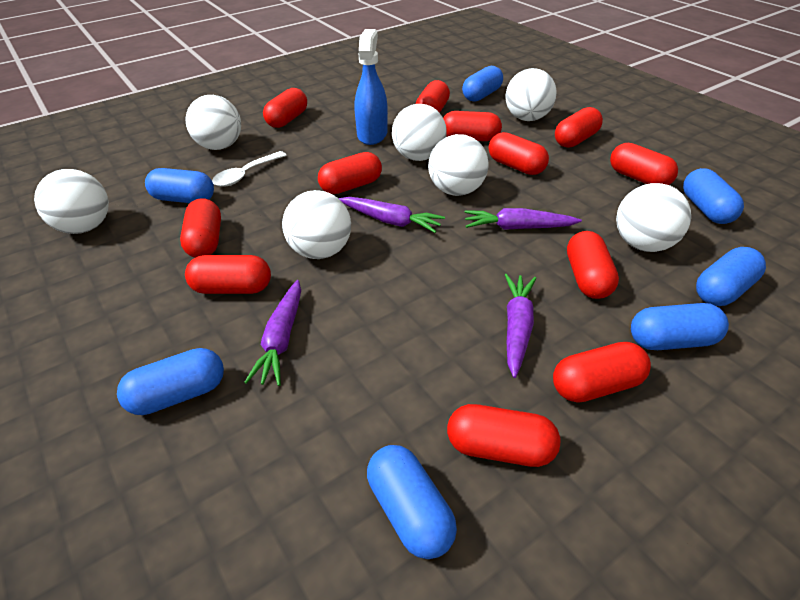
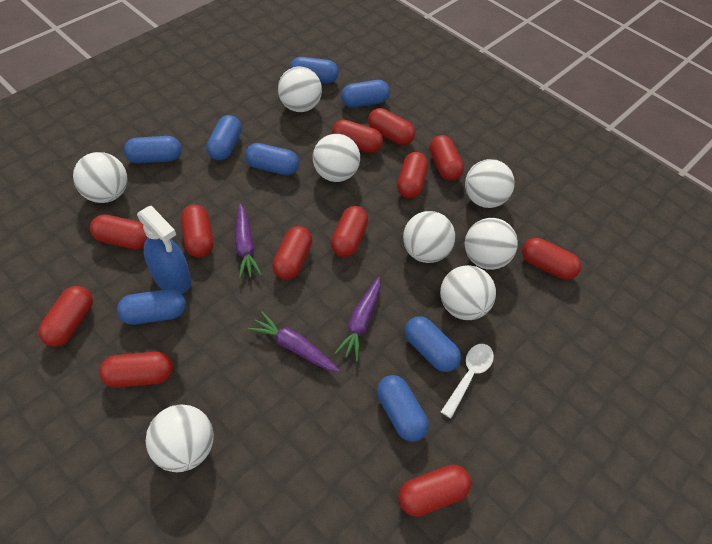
blue capsule: 7 -> 8
purple carrot: 4 -> 3
white ball: 7 -> 8

